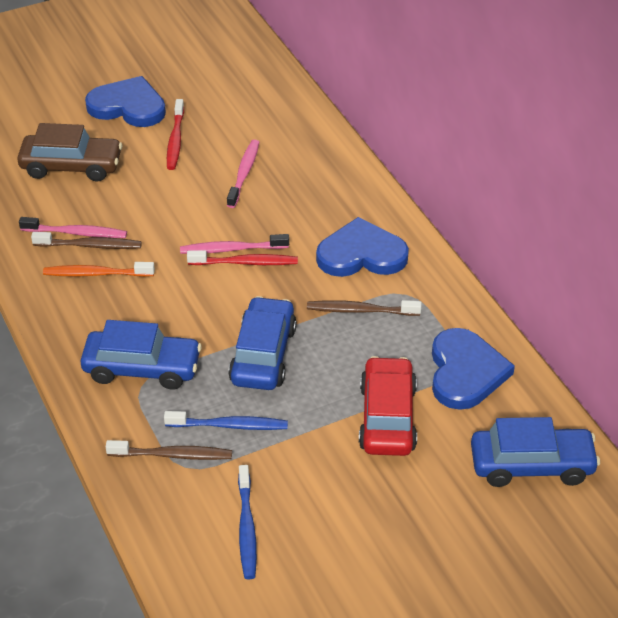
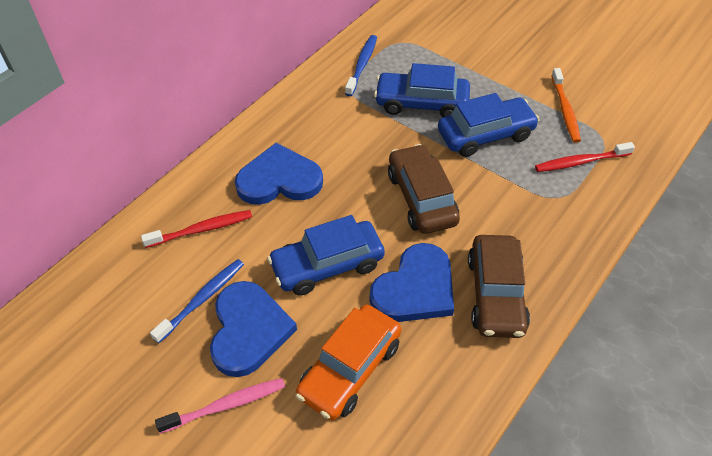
brown car: 1 -> 2
brown toothbrush: 3 -> 0
orange car: 0 -> 1
pink toothbrush: 3 -> 1
red car: 1 -> 0

